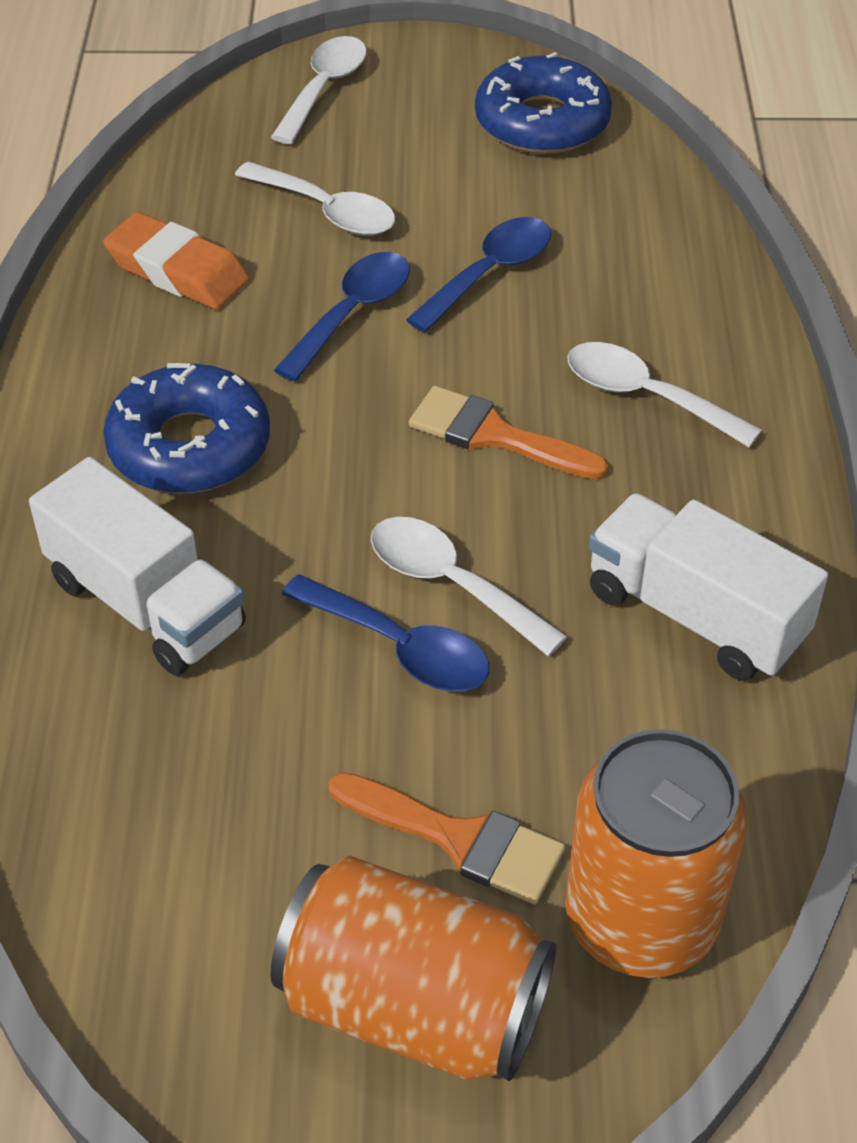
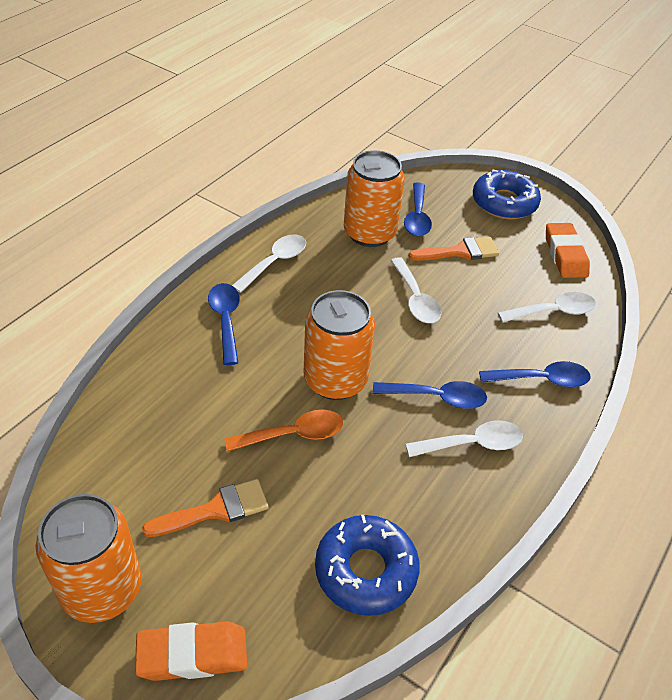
blue spoon: 3 -> 4
orange can: 2 -> 3
orange eraser: 1 -> 2
orange spoon: 0 -> 1
white truck: 2 -> 0

